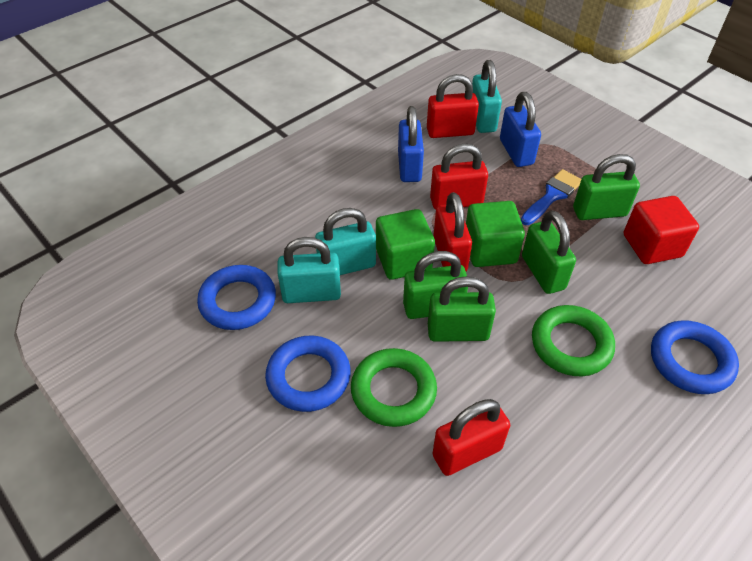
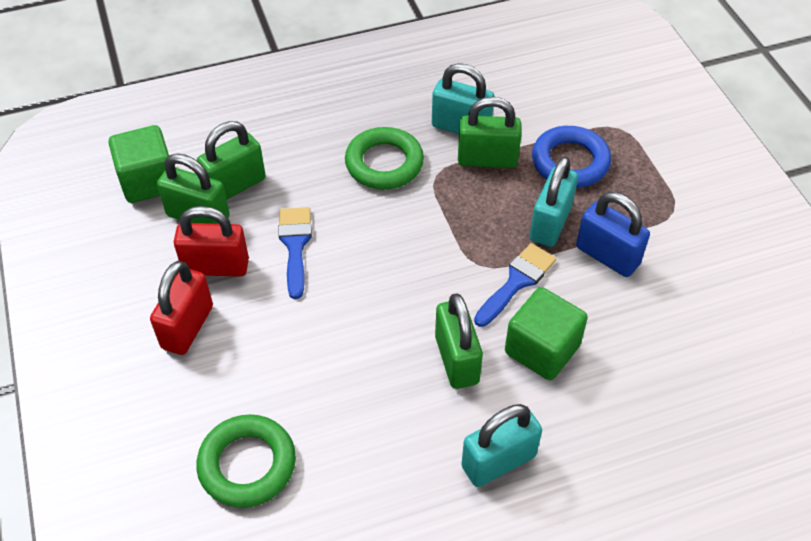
blue brush: 1 -> 2
blue padlock: 2 -> 1
blue ring: 3 -> 1
red cube: 1 -> 0
red padlock: 4 -> 2

